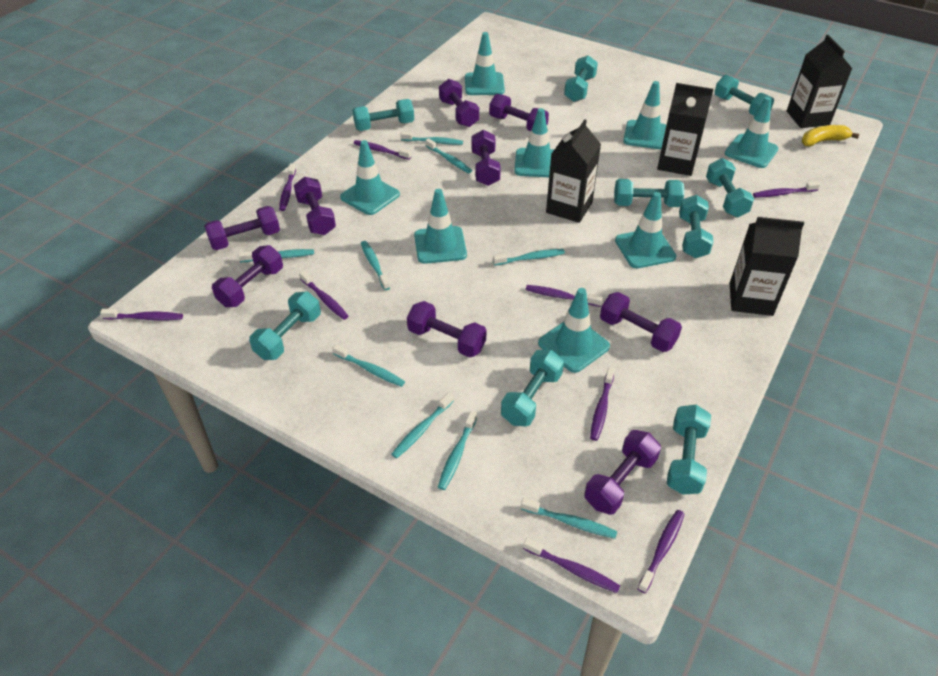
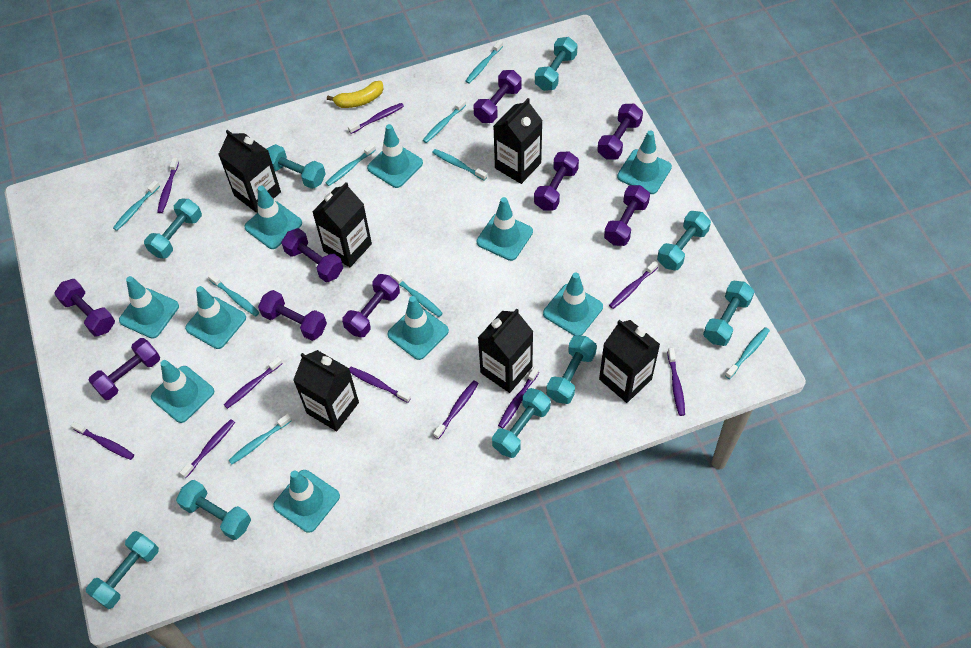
black carton: 4 -> 6
purple toothbrush: 9 -> 10
turquoise traffic cone: 8 -> 10

